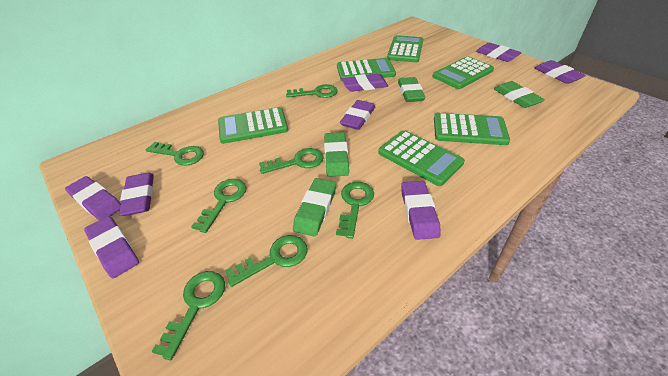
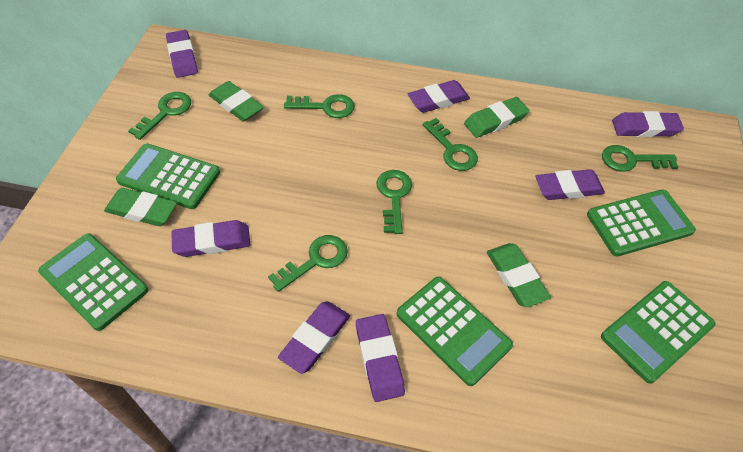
green calculator: 6 -> 5
green key: 7 -> 6
purple eraser: 8 -> 7

